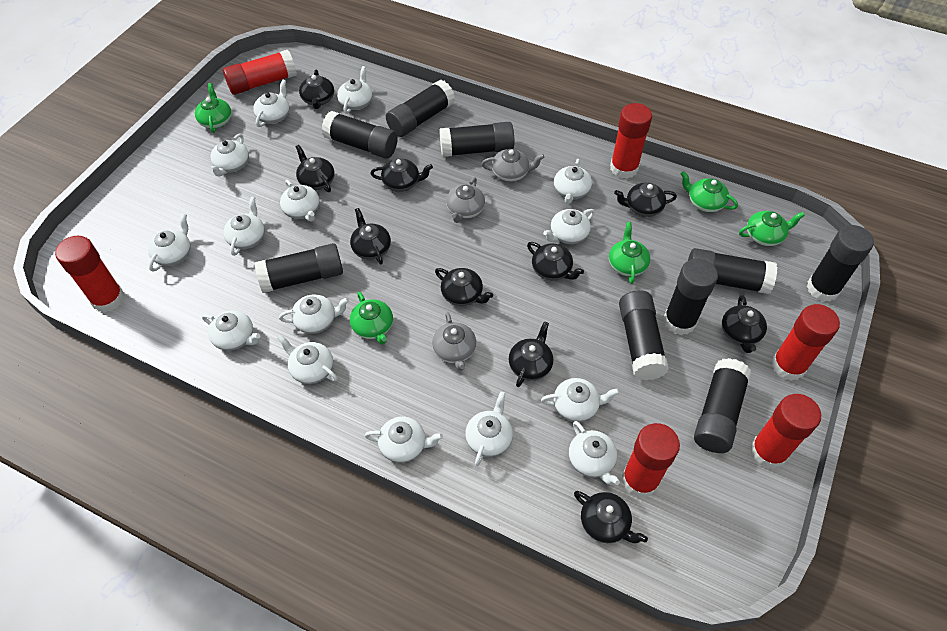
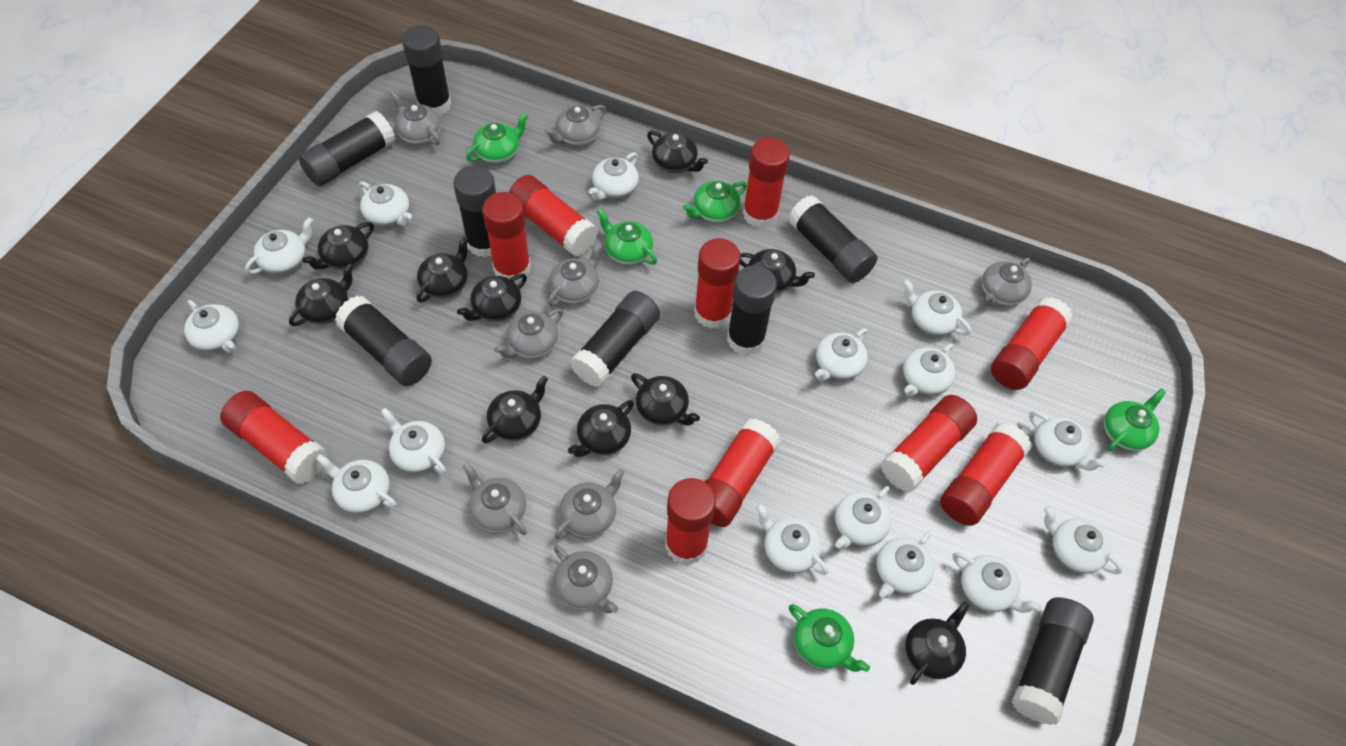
black glue stick: 9 -> 8
grey teapot: 3 -> 8
red glue stick: 6 -> 10

